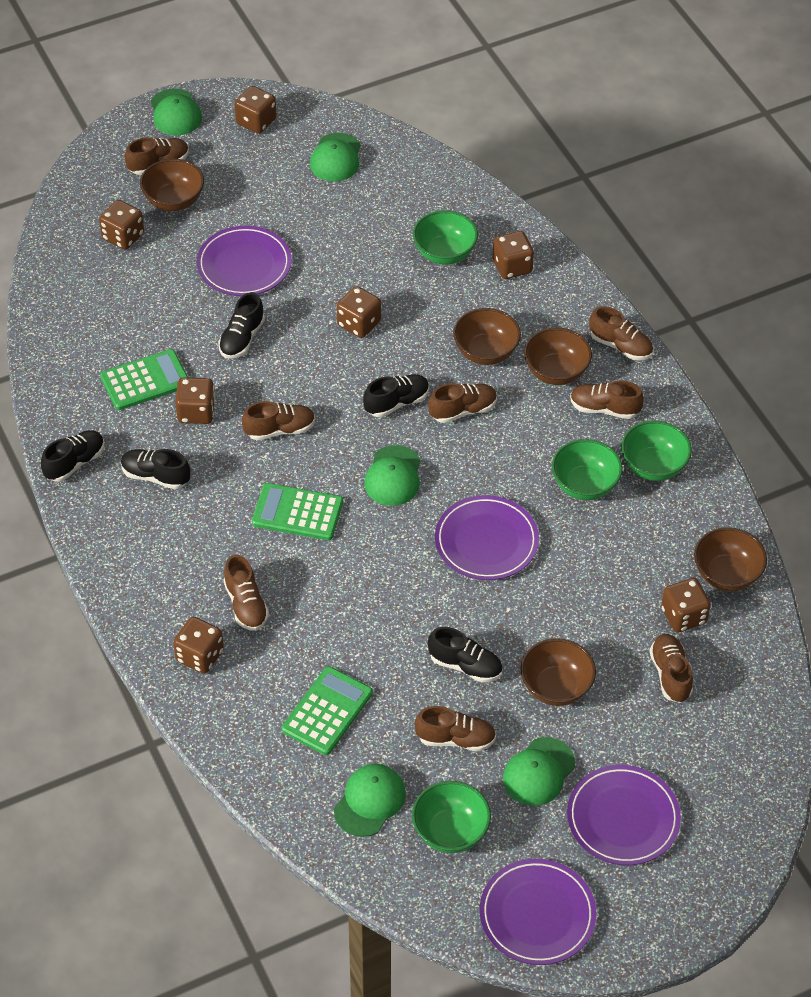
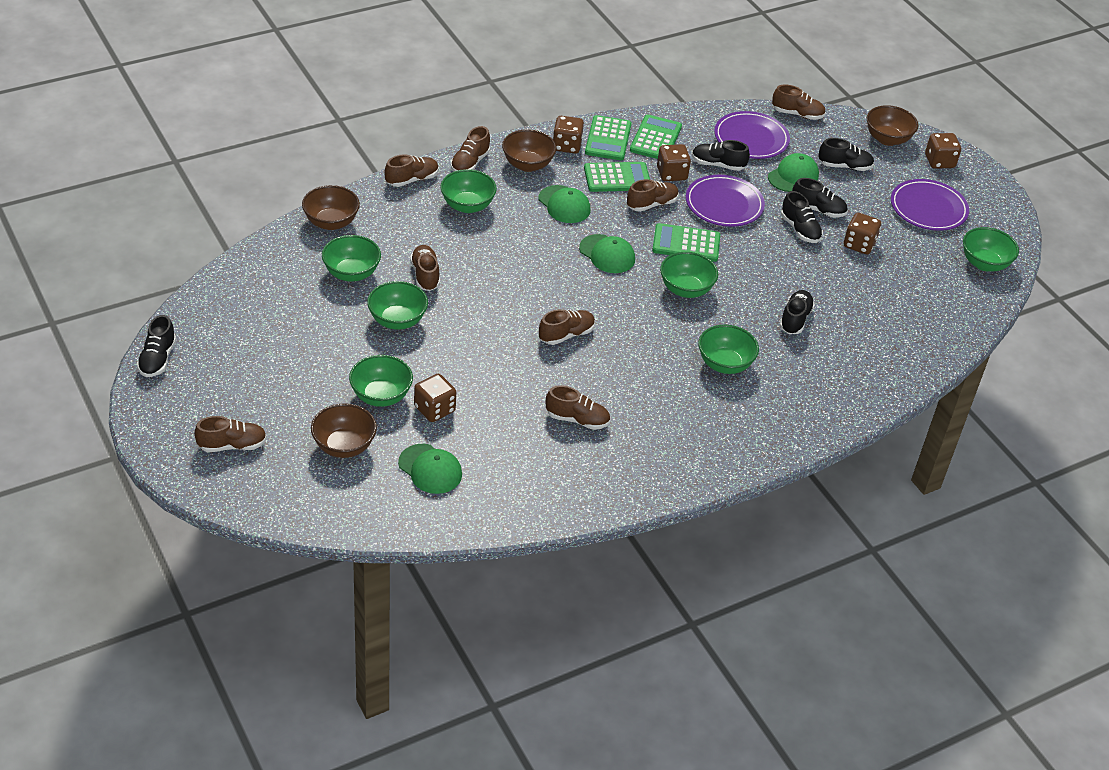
black shoe: 5 -> 6
brown bowl: 5 -> 4
brown dice: 7 -> 5
green bowl: 4 -> 7
green calculator: 3 -> 4
green cap: 5 -> 4
purple plate: 4 -> 3

